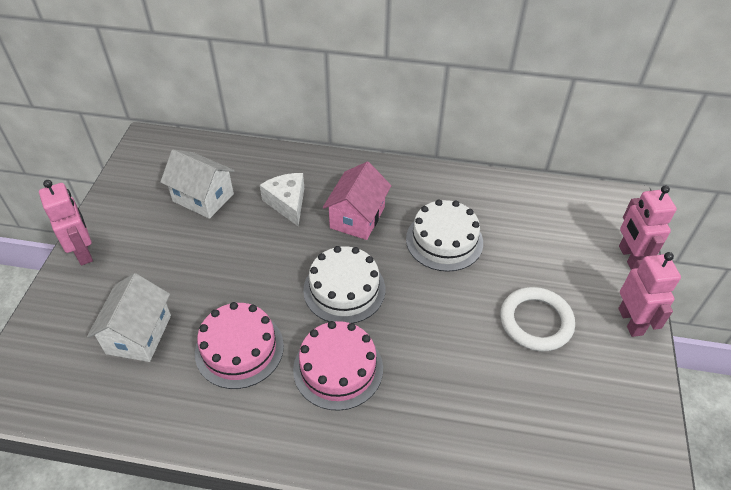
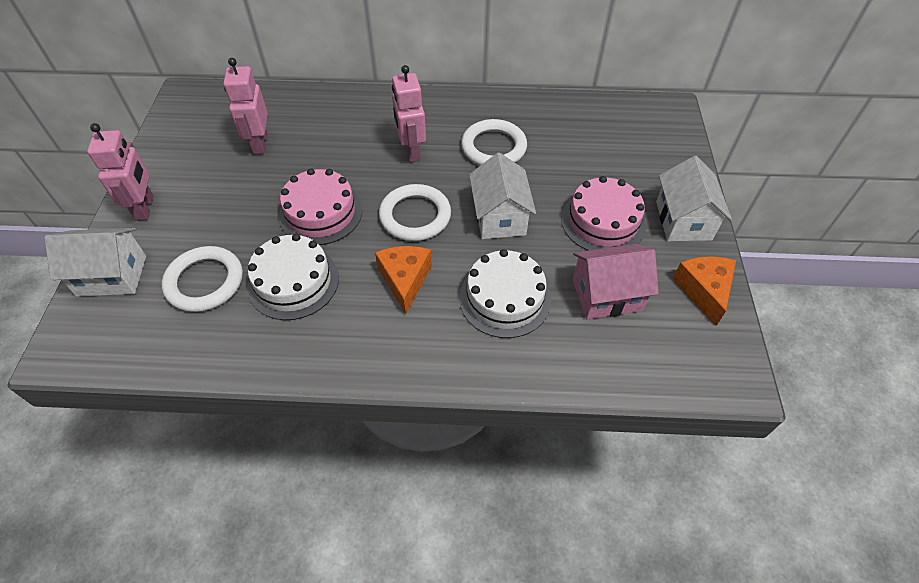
orange cheese: 0 -> 2
white cheese: 1 -> 0
white house: 2 -> 3
white ring: 1 -> 3

